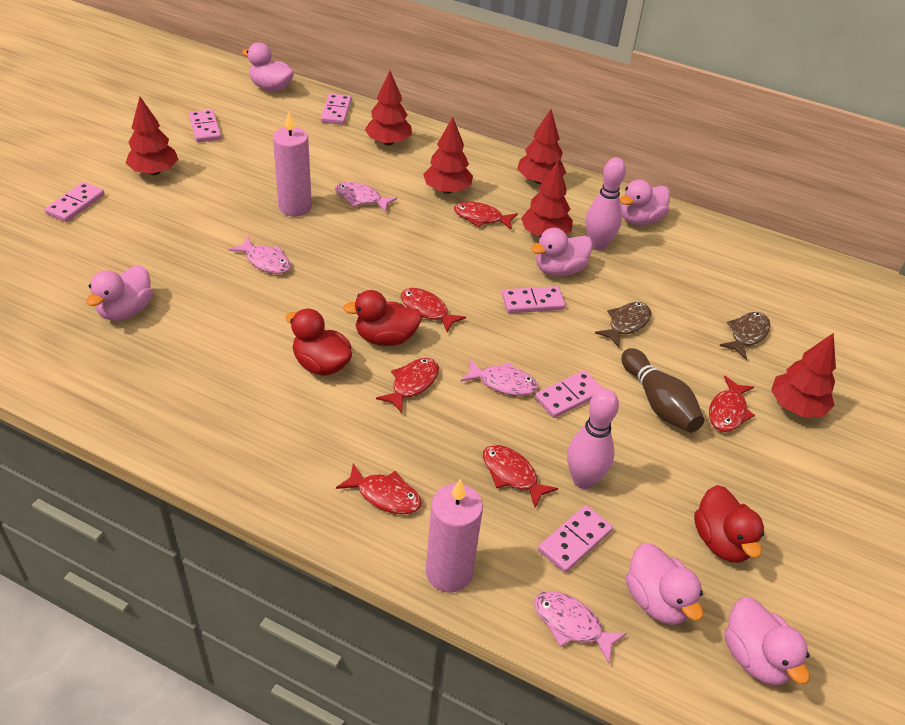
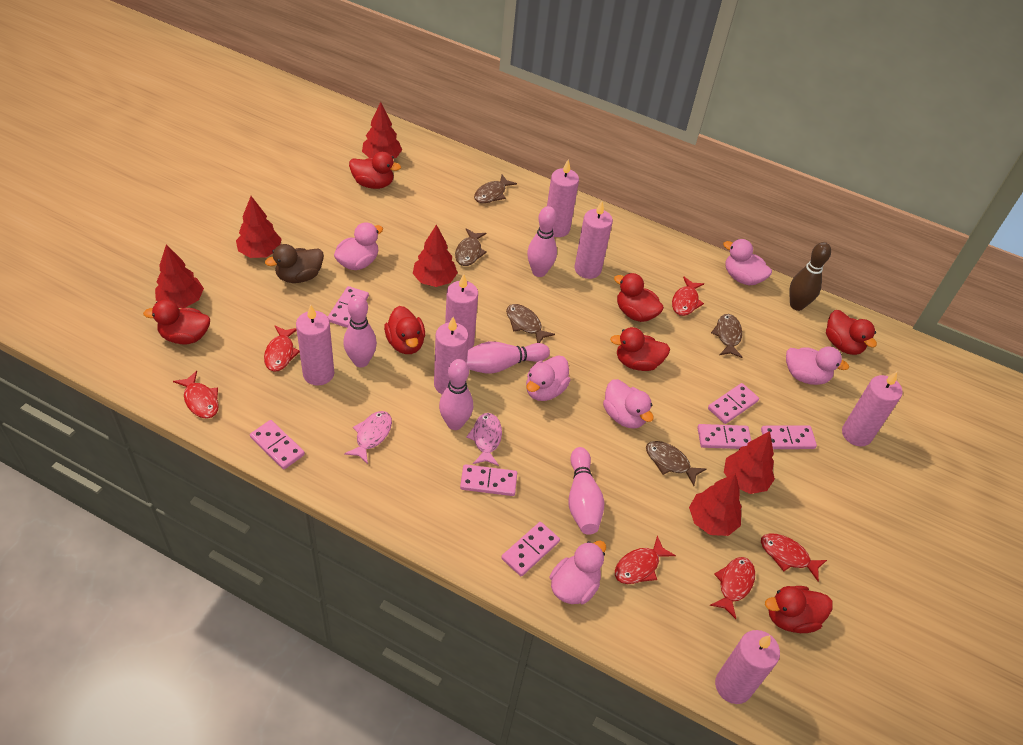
brown duck: 0 -> 1
brown fish: 2 -> 5
pink bowling pin: 2 -> 5
pink candle: 2 -> 7
pink domino: 6 -> 7
pink fish: 4 -> 2
red duck: 3 -> 7

